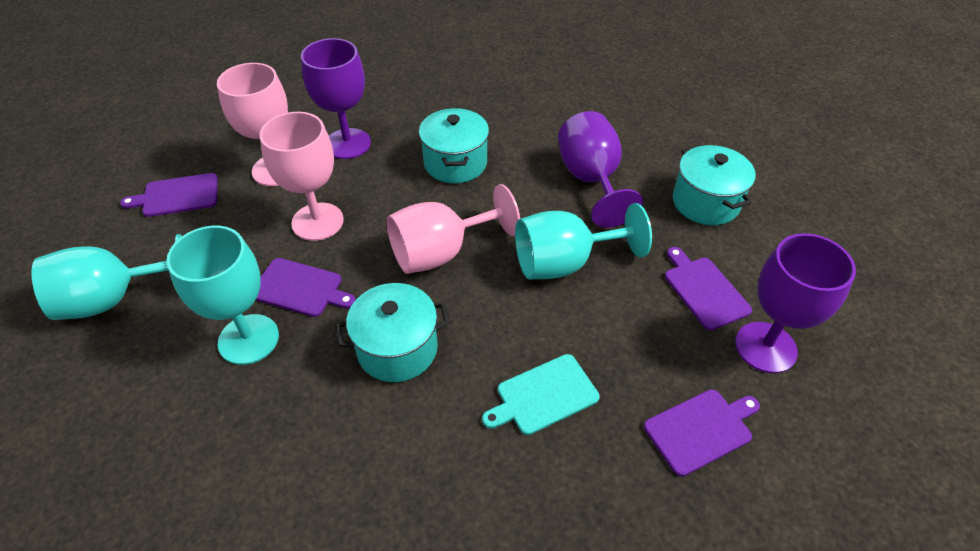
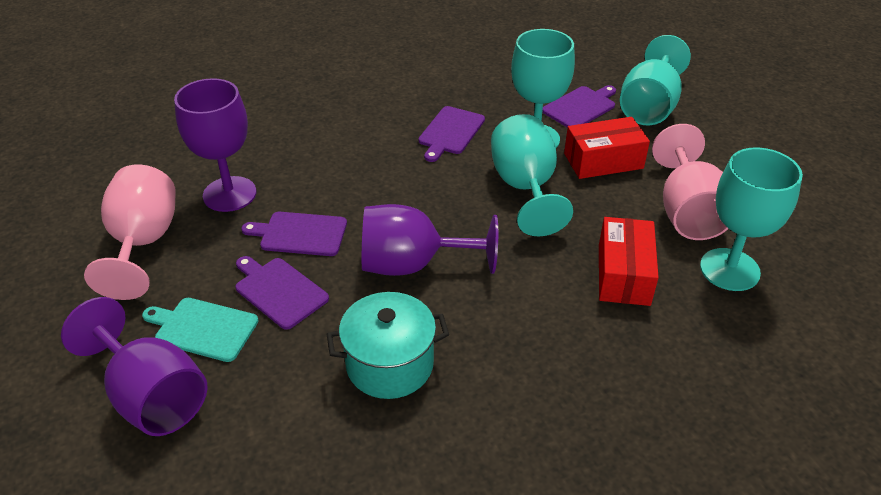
pink goblet: 3 -> 2
red box: 0 -> 2
turquoise goblet: 3 -> 4
turquoise pot: 3 -> 1

